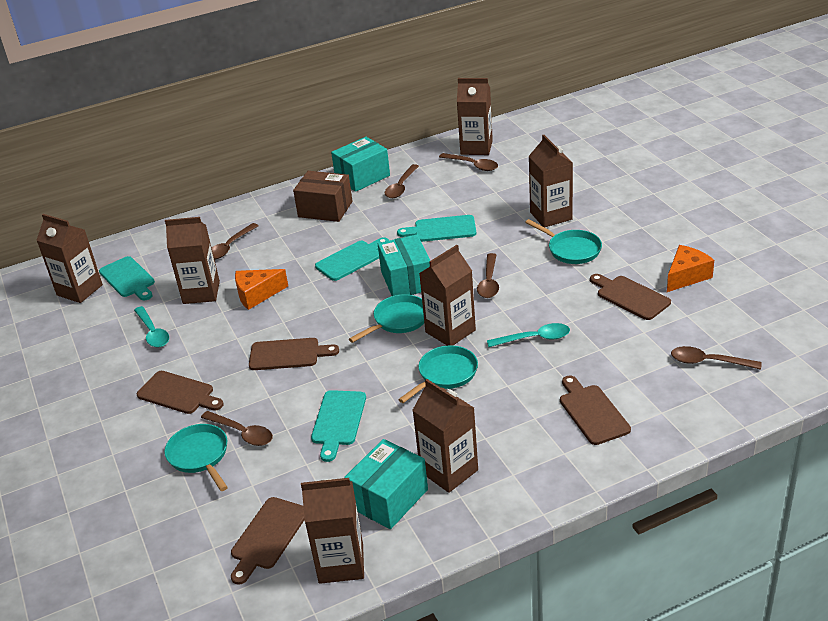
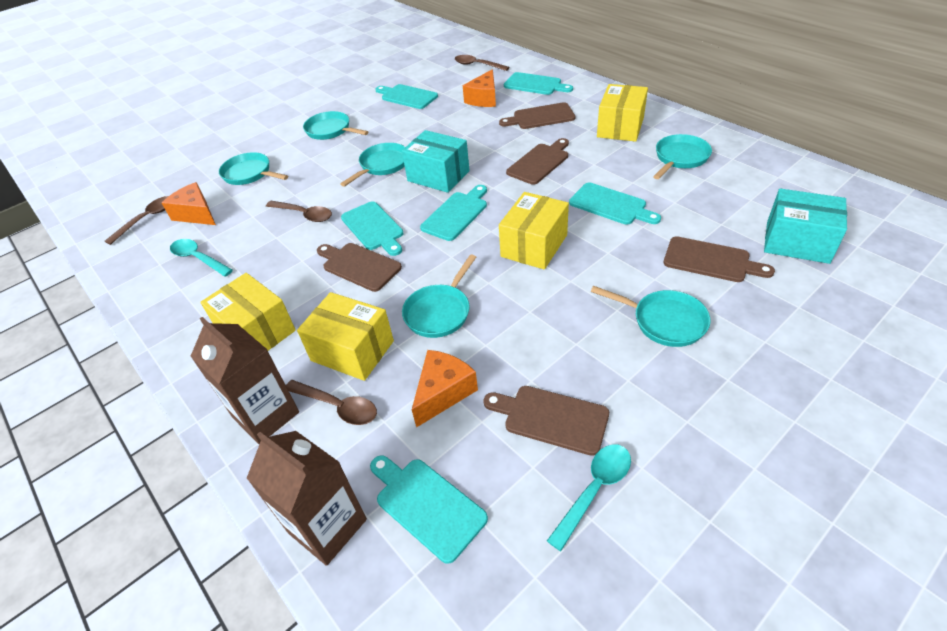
brown box: 1 -> 0
brown carton: 7 -> 2
brown spoon: 6 -> 4
orange cheese: 2 -> 3
turquoise box: 3 -> 2
turquoise cutting board: 4 -> 6
turquoise pan: 4 -> 6
yellow box: 0 -> 4

